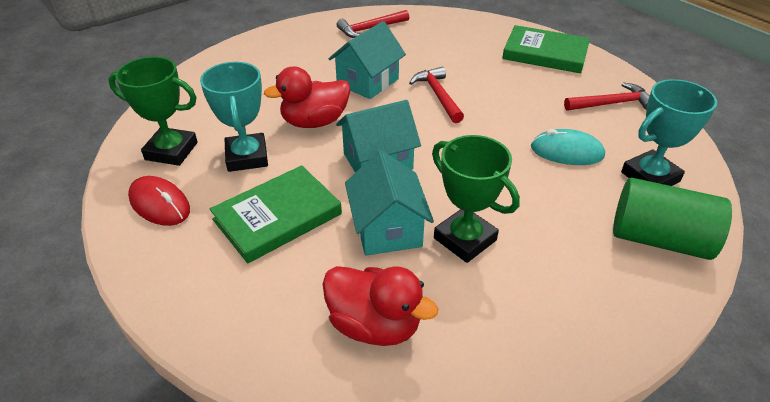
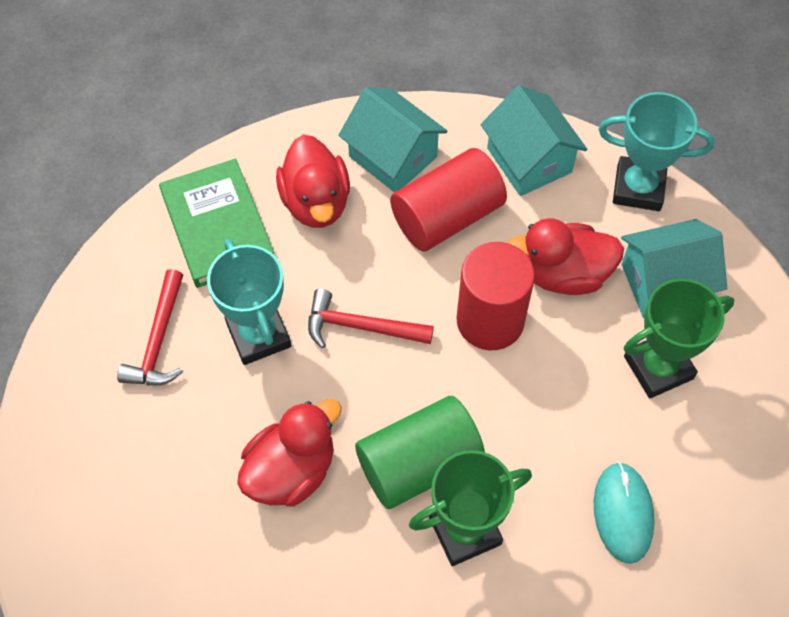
green book: 2 -> 1
red cylinder: 0 -> 2
red duck: 2 -> 3
red hammer: 3 -> 2
red mouse: 1 -> 0

